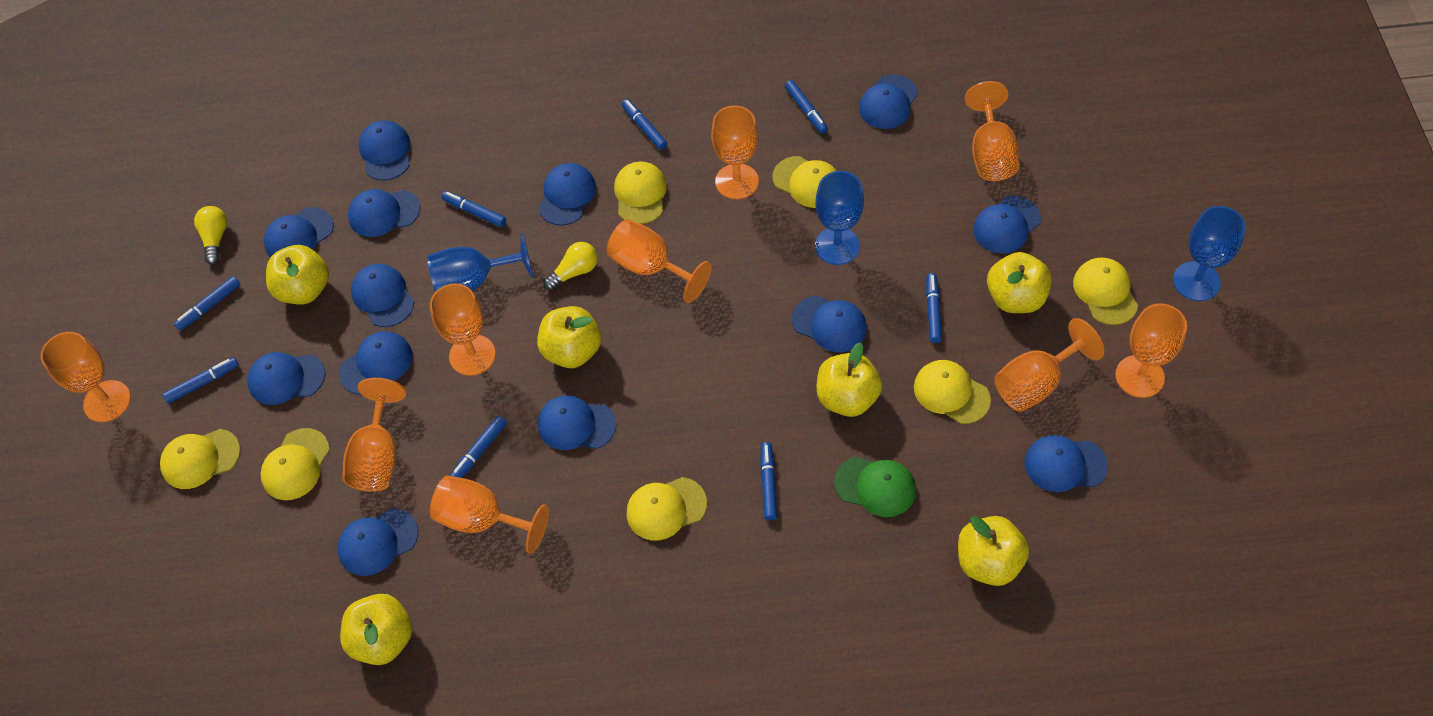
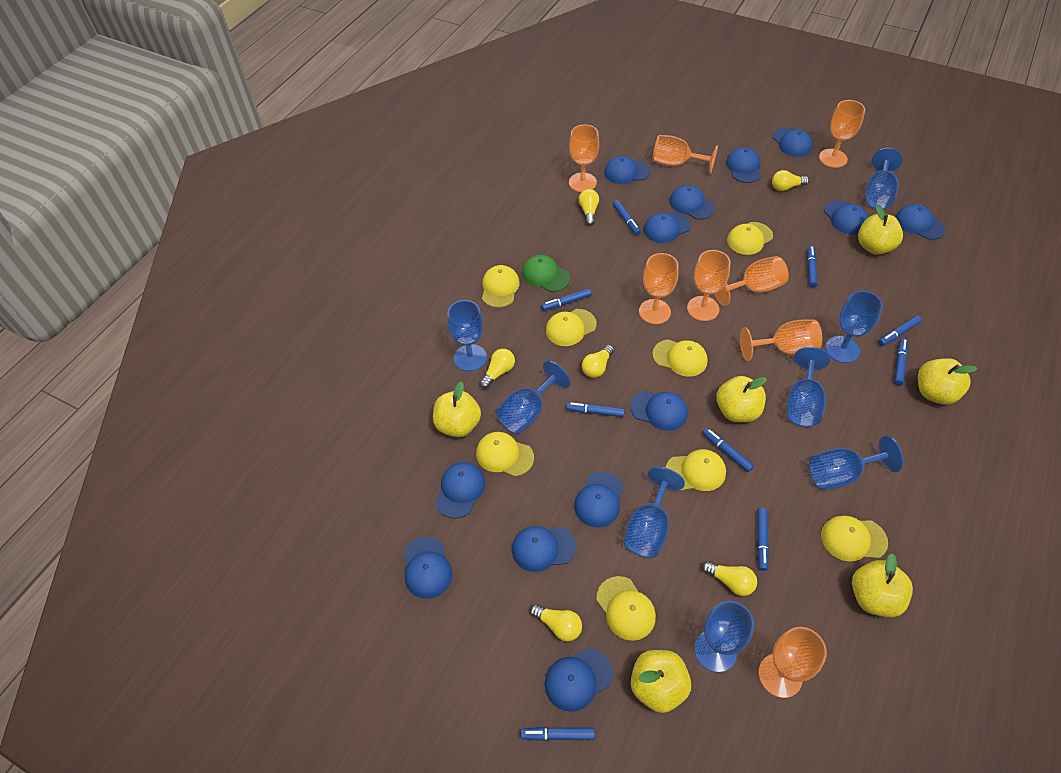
blue goblet: 3 -> 8
blue marker: 8 -> 9
orange goblet: 9 -> 8
yellow cap: 7 -> 8
yellow light bulb: 2 -> 6

